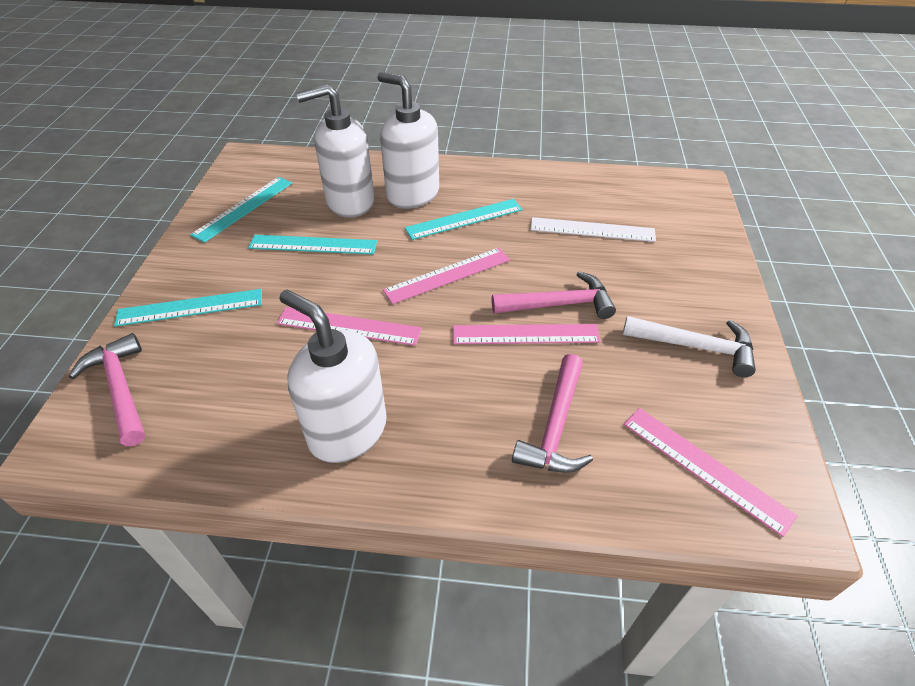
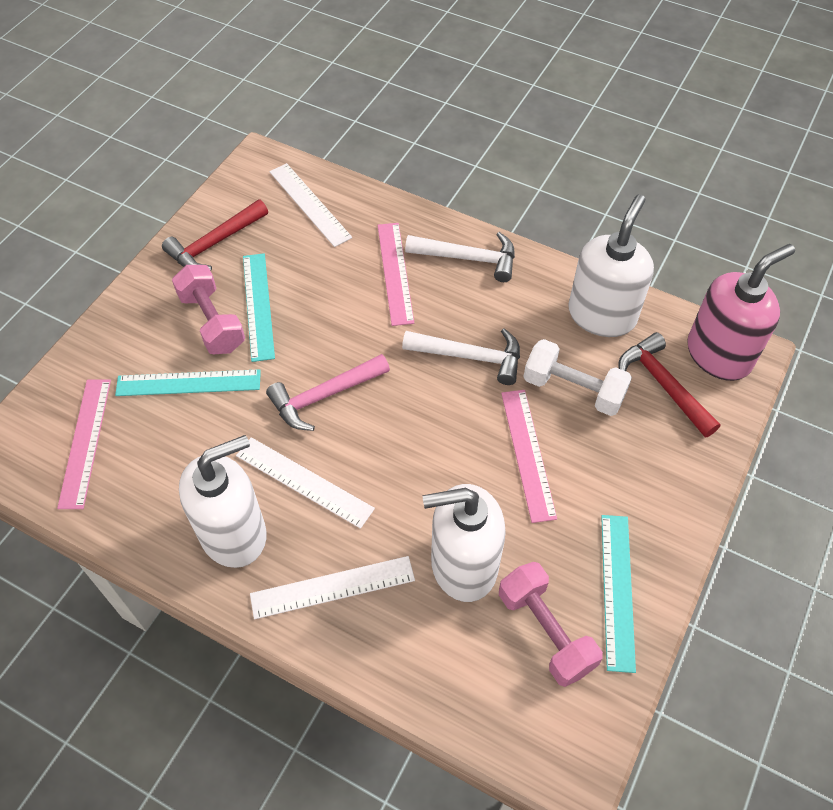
pink dumbbell: 0 -> 2
pink hammer: 3 -> 1
pink ruler: 4 -> 3
pink soap dispenser: 0 -> 1
red hammer: 0 -> 2
turquoise ruler: 4 -> 3
white dumbbell: 0 -> 1
white hammer: 1 -> 2
white ruler: 1 -> 3

